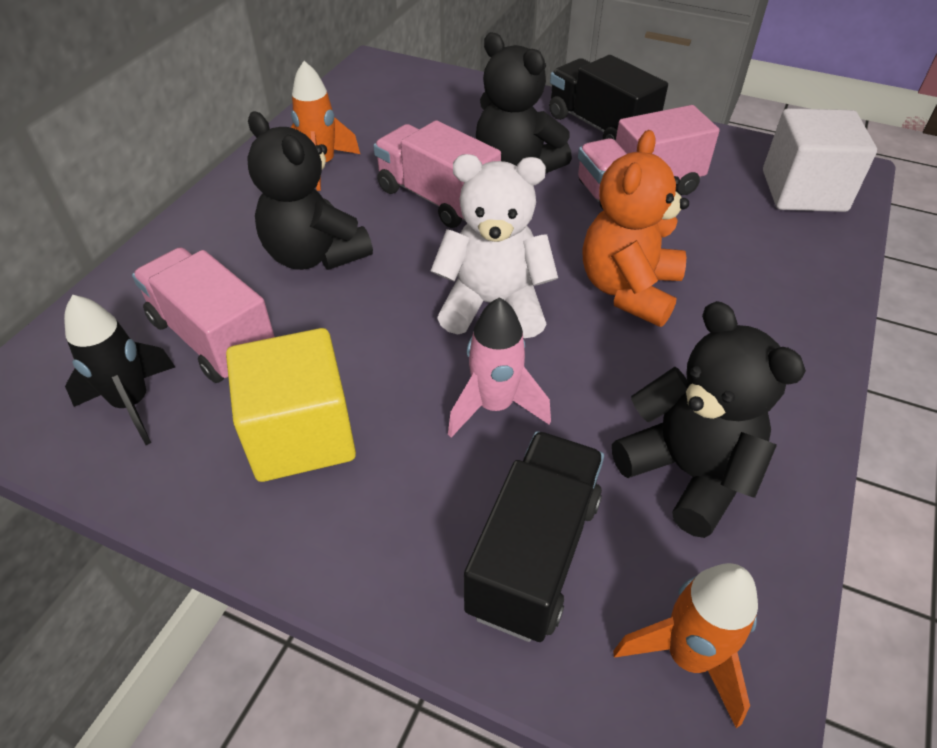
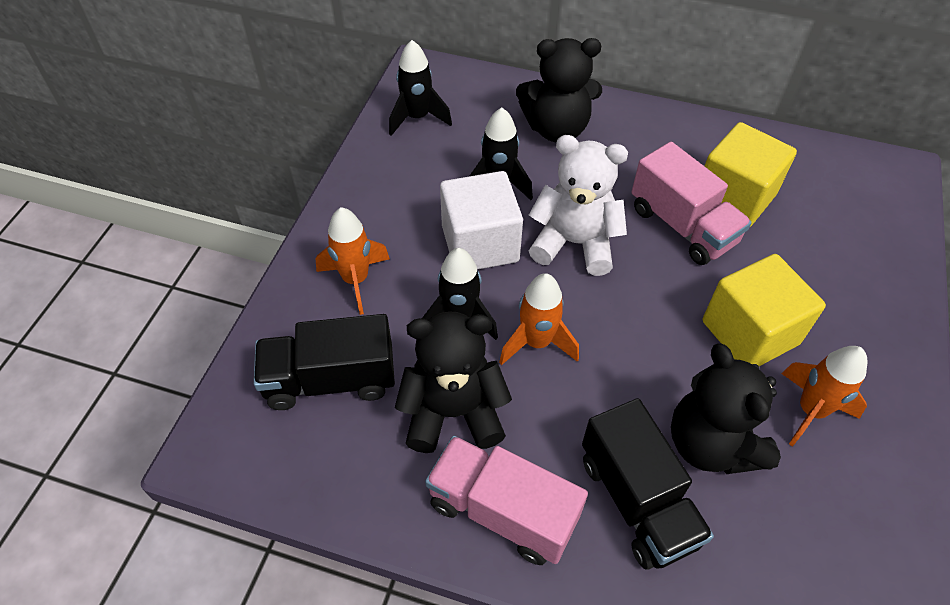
black rocket: 1 -> 3
orange rocket: 2 -> 3
orange teddy bear: 1 -> 0
pink rocket: 1 -> 0
pink truck: 3 -> 2
yellow cube: 1 -> 2

